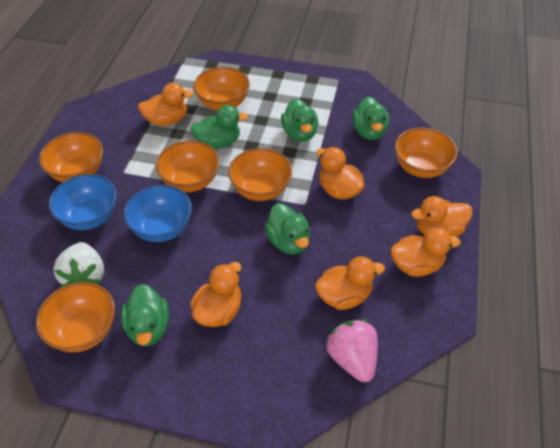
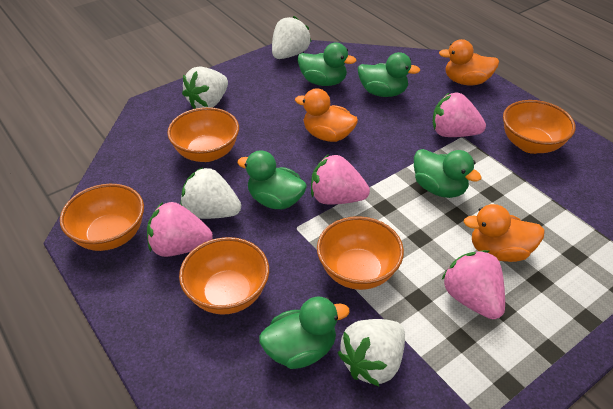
blue bowl: 2 -> 0
orange bowl: 6 -> 5
orange duck: 6 -> 3
pink strawberry: 1 -> 4
white strawberry: 1 -> 4

